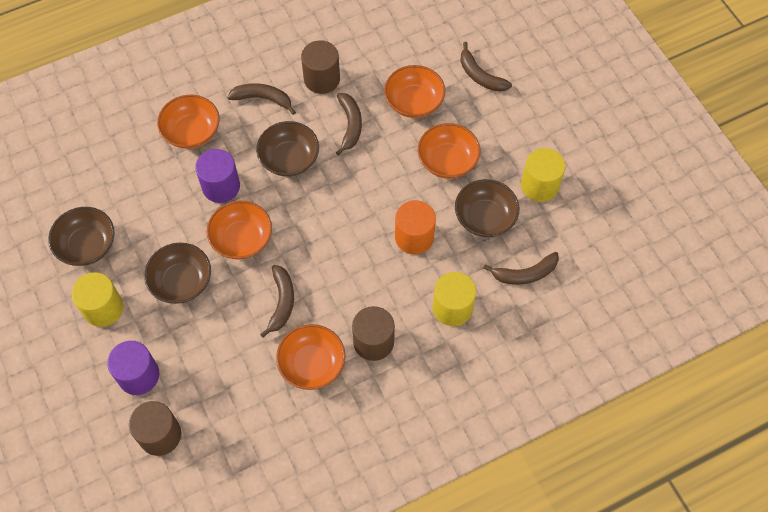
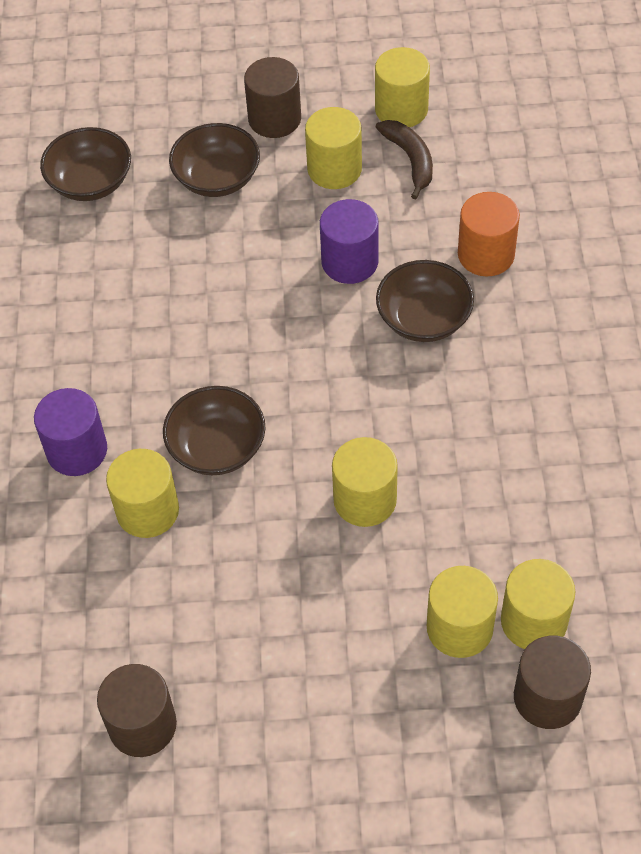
brown banana: 5 -> 1
orange bowl: 5 -> 0
yellow cylinder: 3 -> 6

